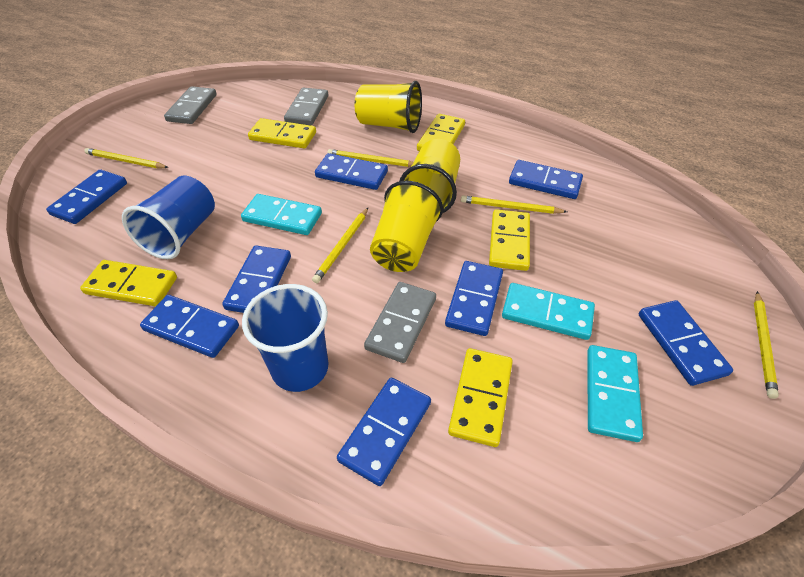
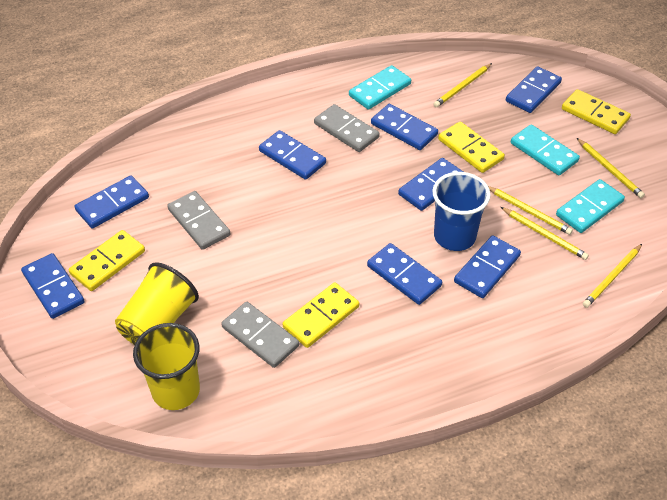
blue cup: 2 -> 1
yellow cup: 3 -> 2
yellow domino: 5 -> 4

